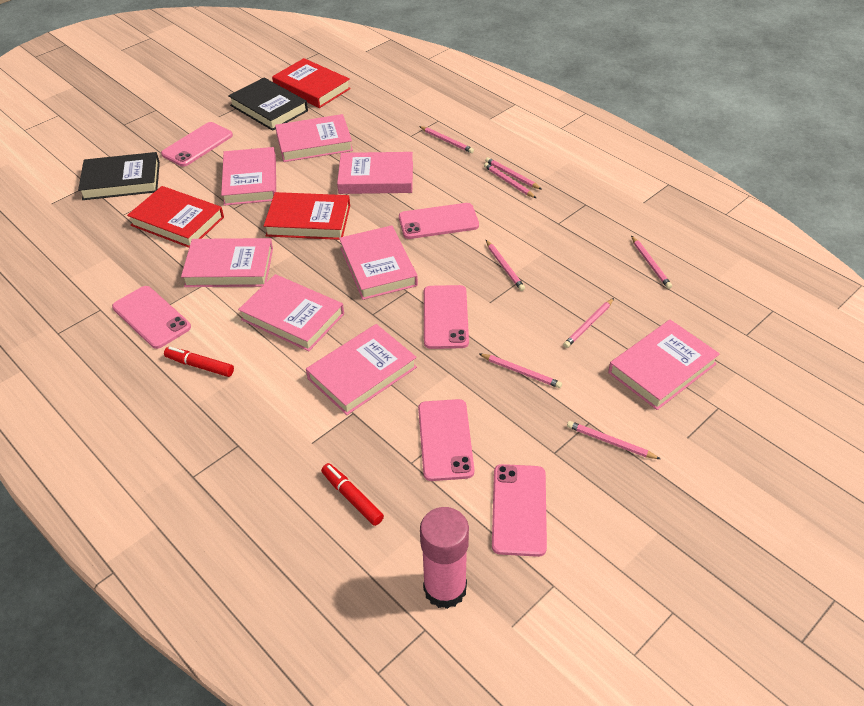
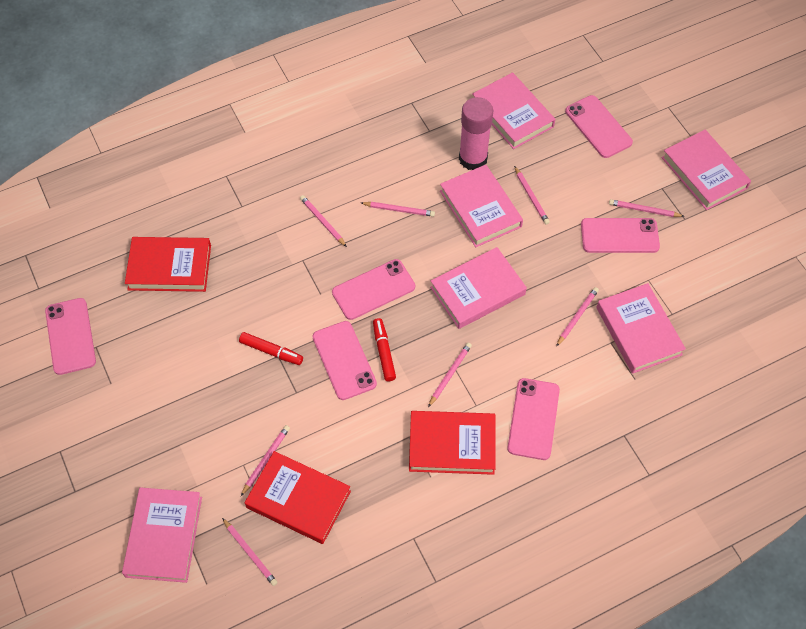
black book: 2 -> 0
pink book: 8 -> 6

